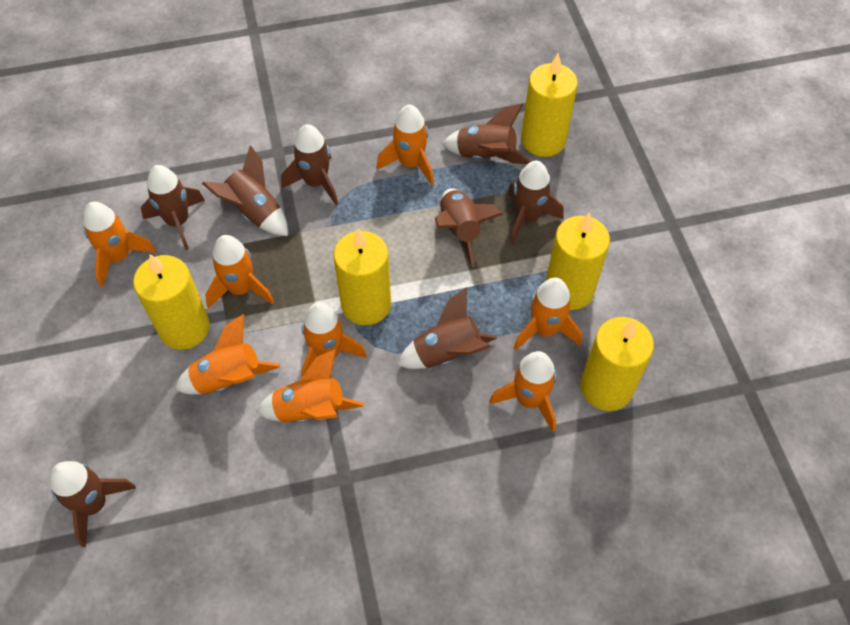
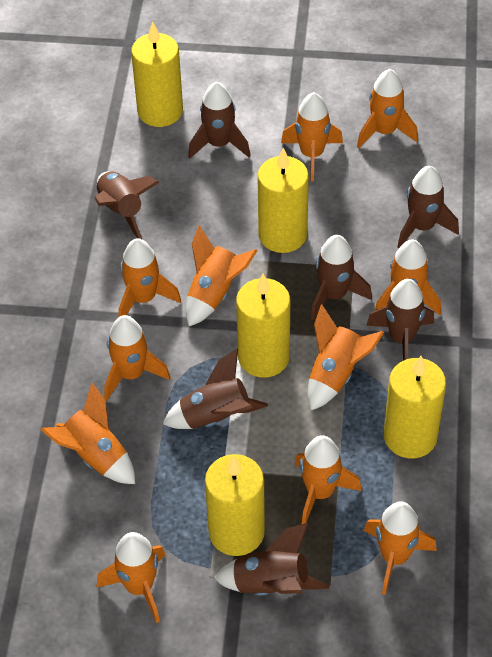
brown rocket: 8 -> 7
orange rocket: 8 -> 11

